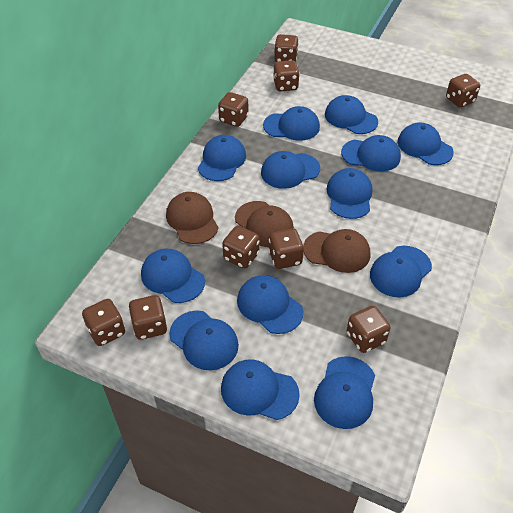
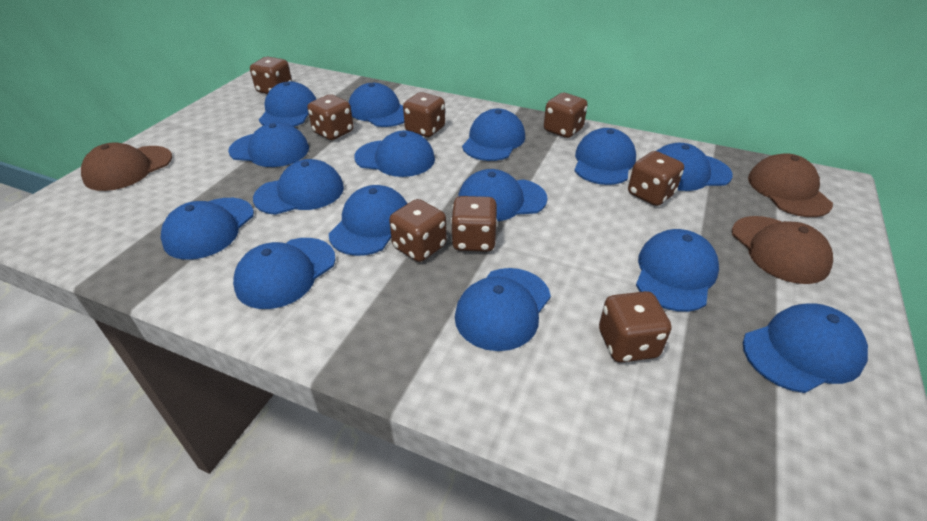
blue cap: 13 -> 15
brown dice: 9 -> 8

